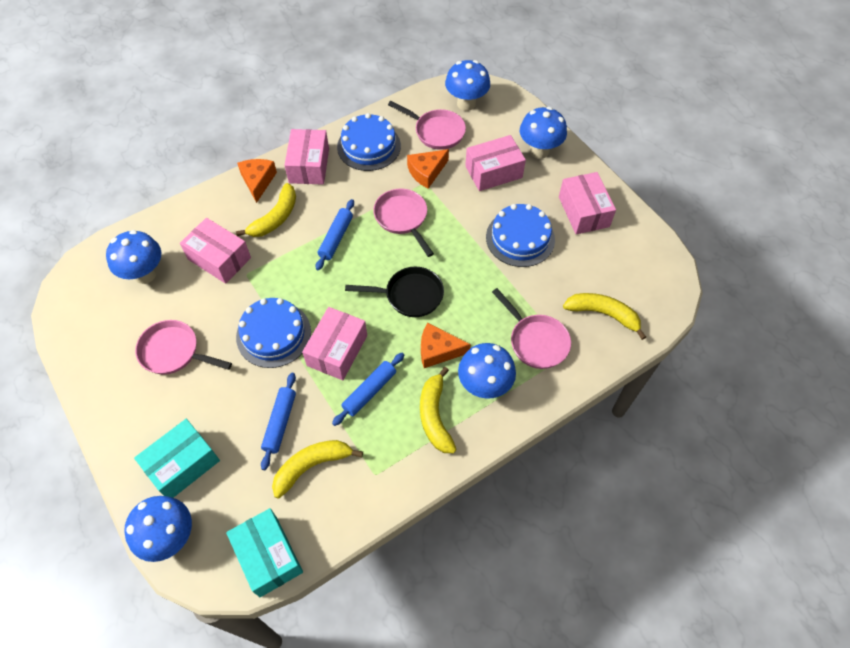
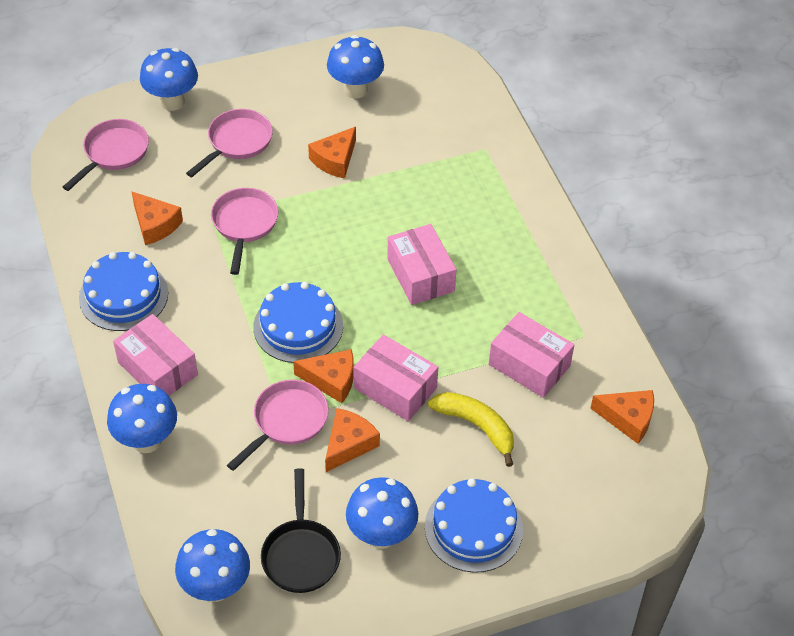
blue rolling pin: 3 -> 0
orange cheese: 3 -> 5
pink box: 5 -> 4
turquoise box: 2 -> 0
yellow banana: 4 -> 1

